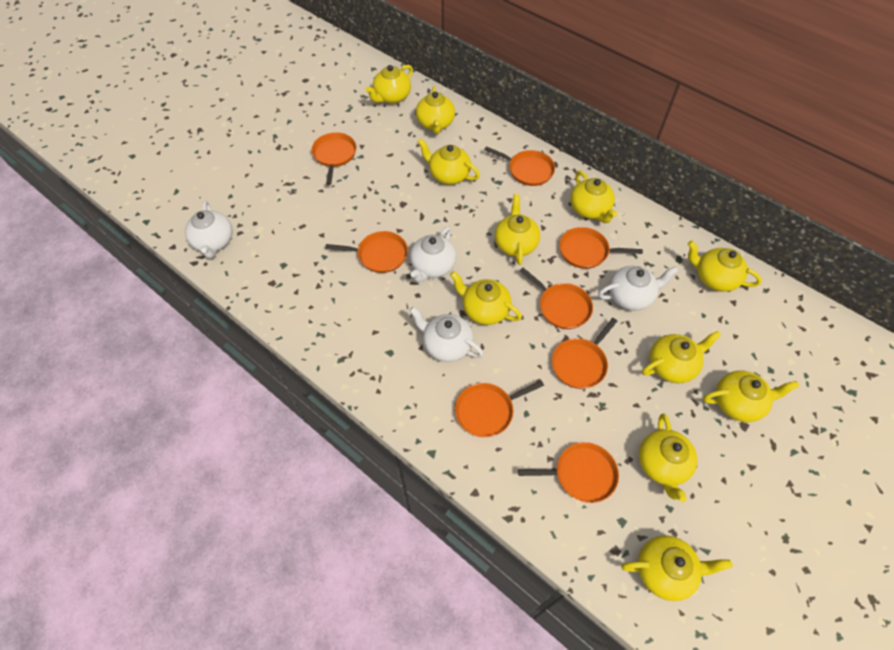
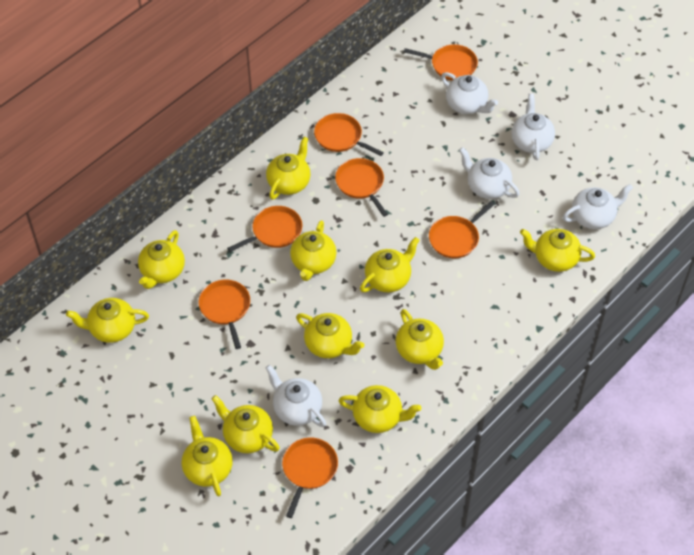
orange pan: 8 -> 7
white teapot: 4 -> 5

